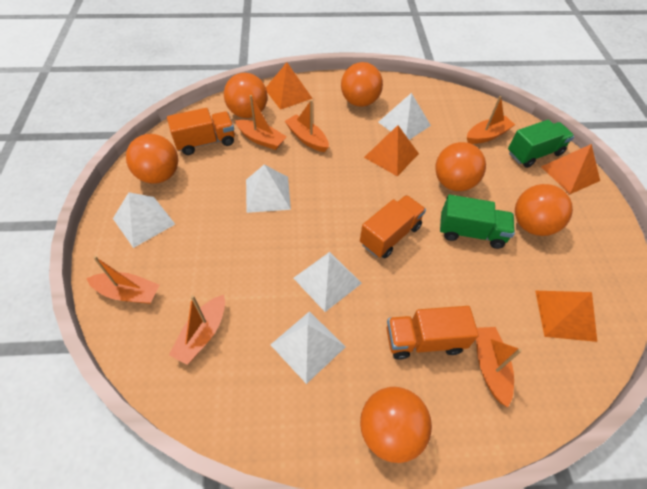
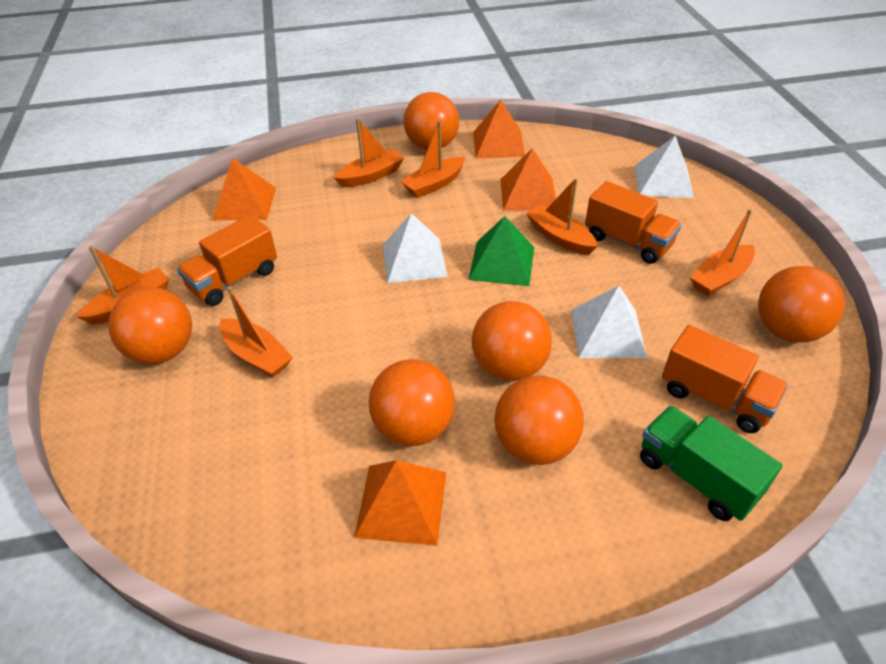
green pyramid: 0 -> 1
green truck: 2 -> 1
white pyramid: 5 -> 3

